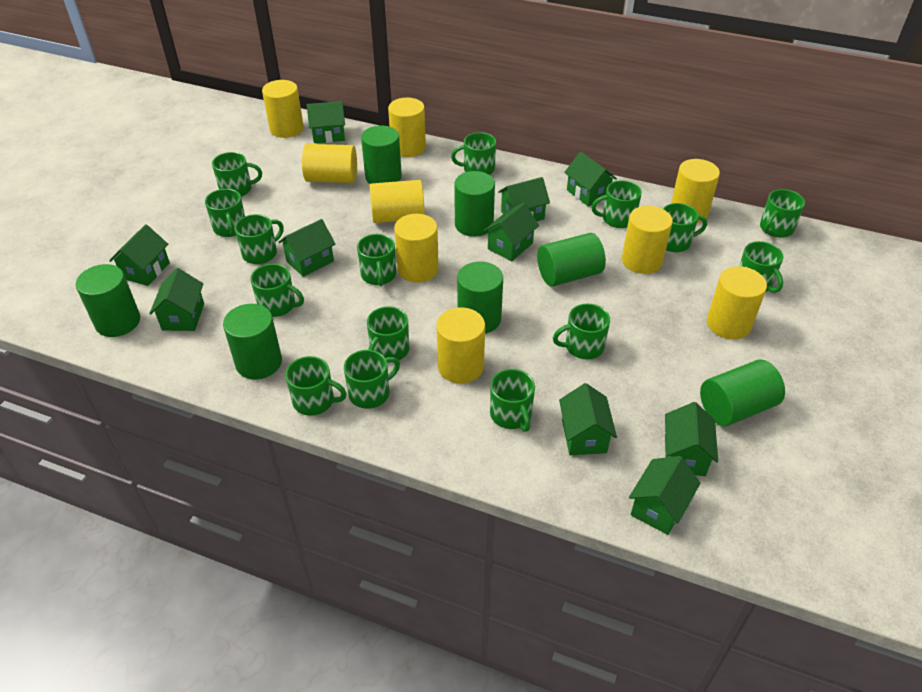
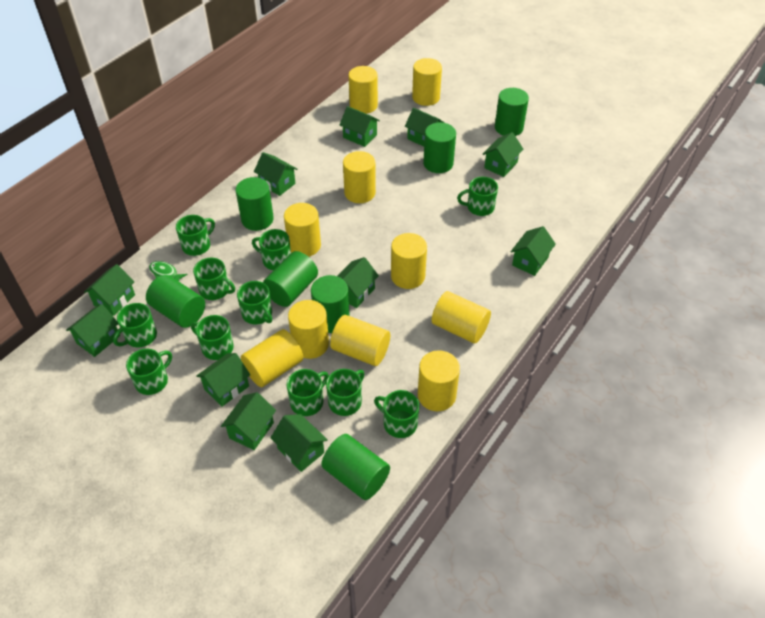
green fish: 0 -> 1
green house: 10 -> 11
green mug: 15 -> 11
yellow cylinder: 9 -> 10

